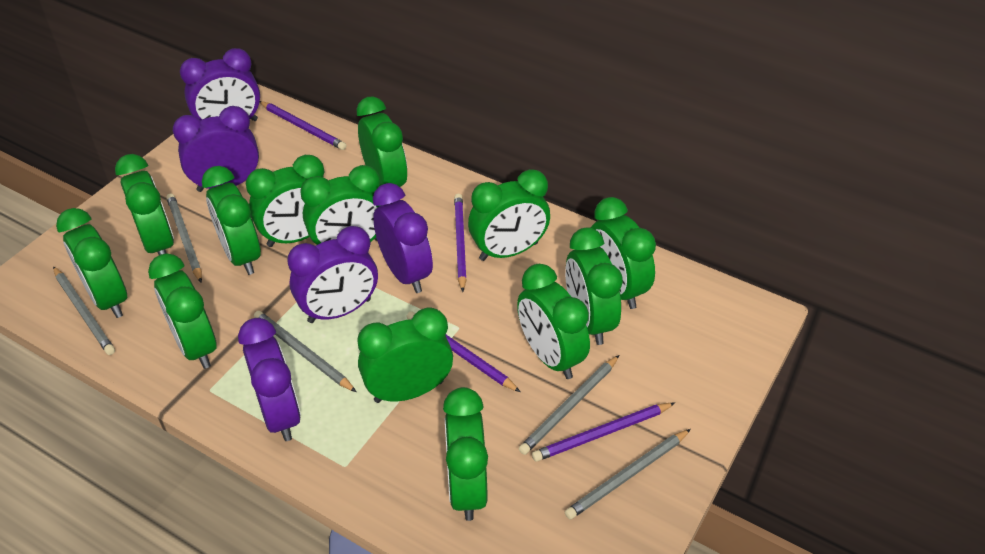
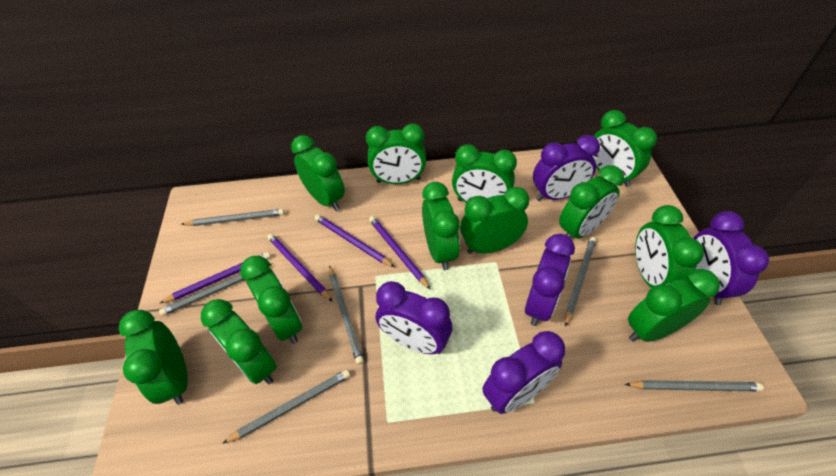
green clock: 13 -> 12
grey pencil: 5 -> 6

